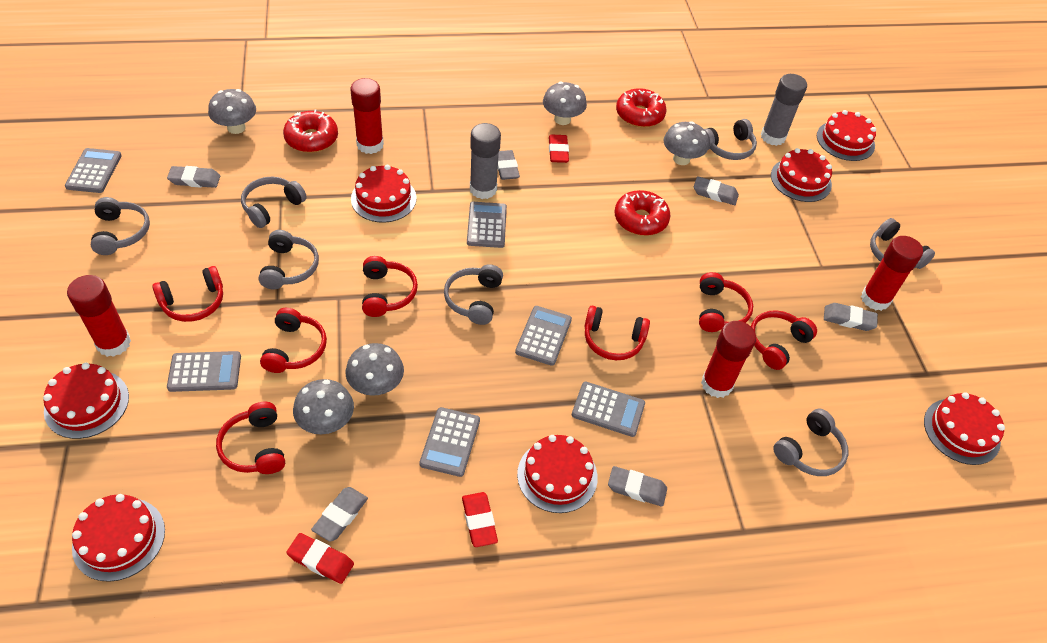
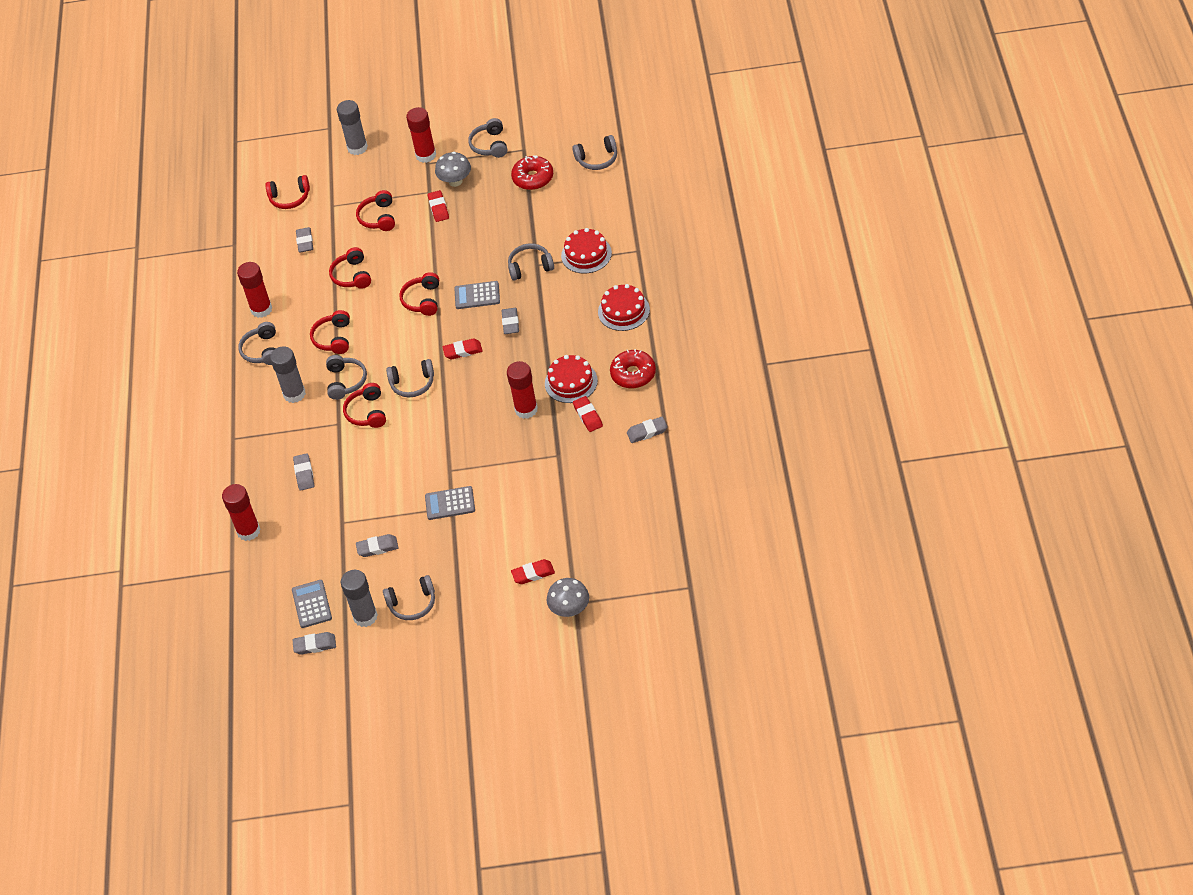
grey calculator: 6 -> 3
grey glue stick: 2 -> 3
grey mushroom: 5 -> 2
red cake: 7 -> 3
red donut: 3 -> 2
red eraser: 3 -> 4
red headphones: 7 -> 6

